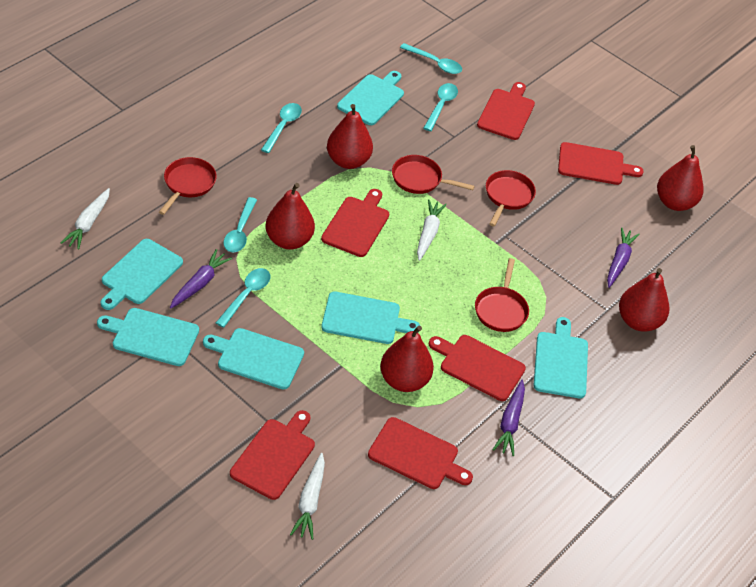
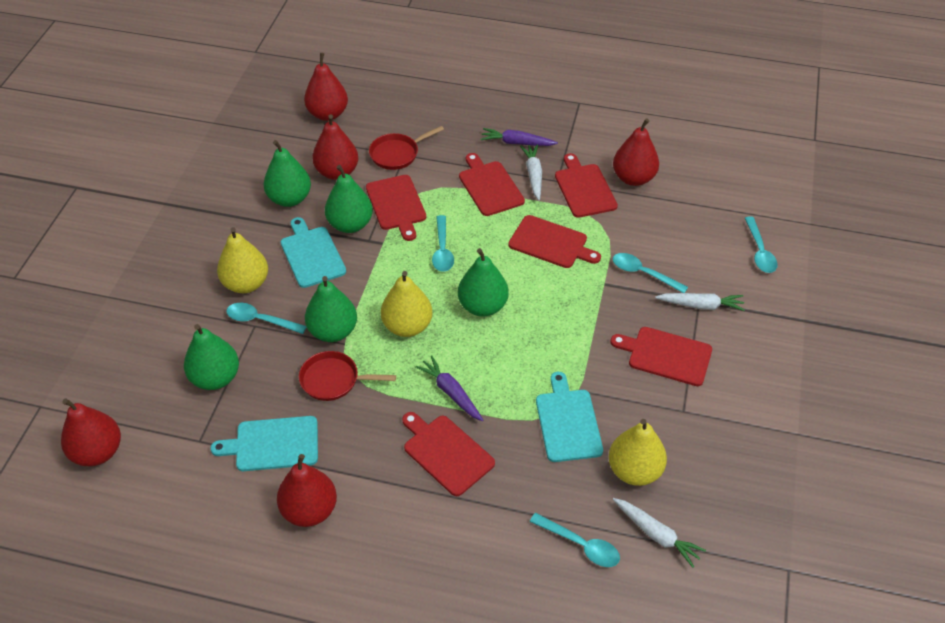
green pear: 0 -> 5
purple carrot: 3 -> 2
red pan: 4 -> 2
turquoise cutting board: 6 -> 3
yellow pear: 0 -> 3

